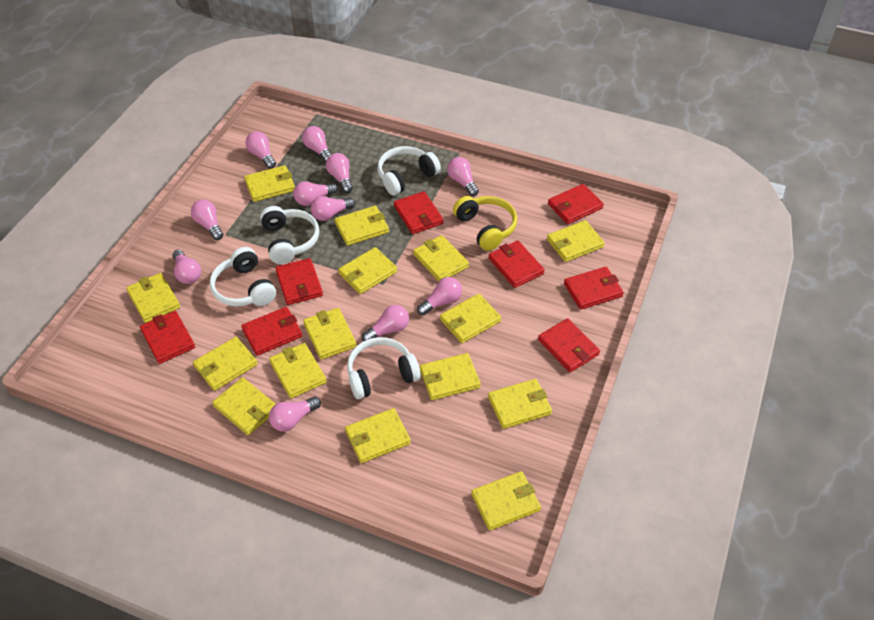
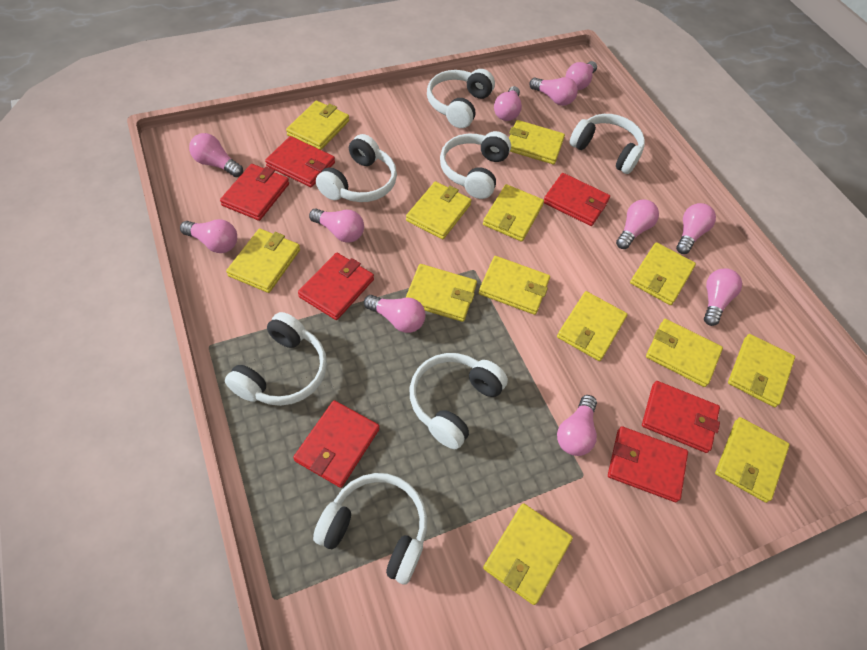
red wallet: 8 -> 7
white headphones: 4 -> 7
yellow headphones: 1 -> 0
yellow wallet: 15 -> 13

